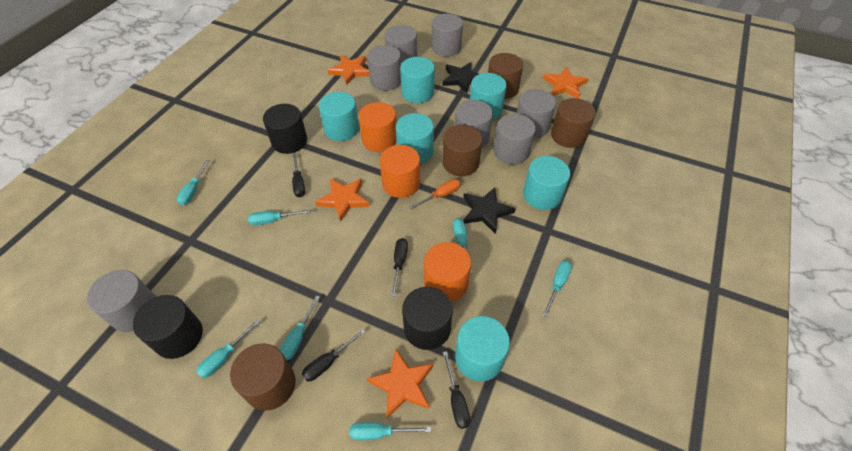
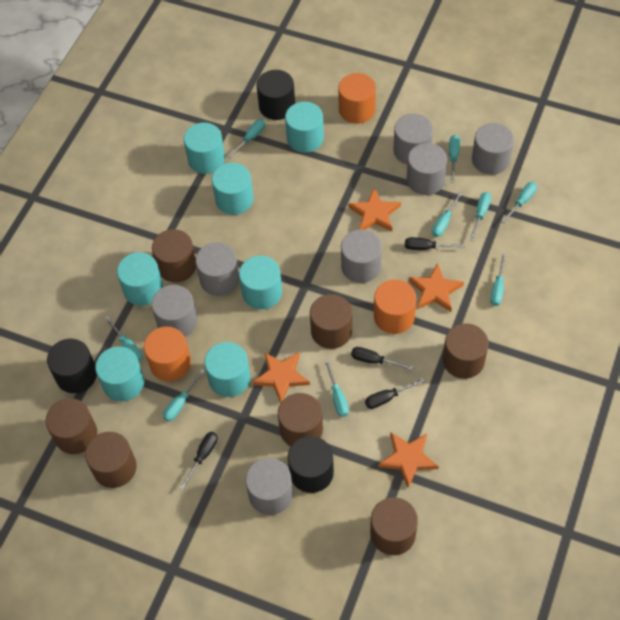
black star: 2 -> 0
brown cylinder: 4 -> 7
orange screwdriver: 1 -> 0
turquoise cylinder: 6 -> 7
turquoise screwdriver: 7 -> 9

